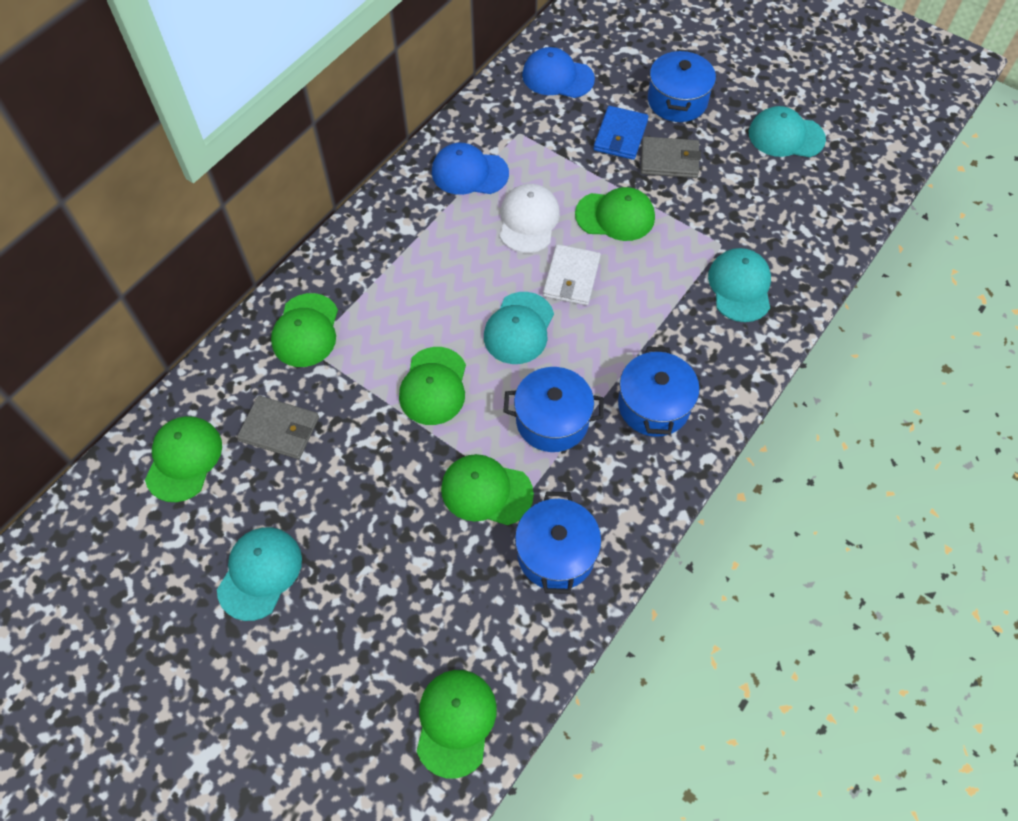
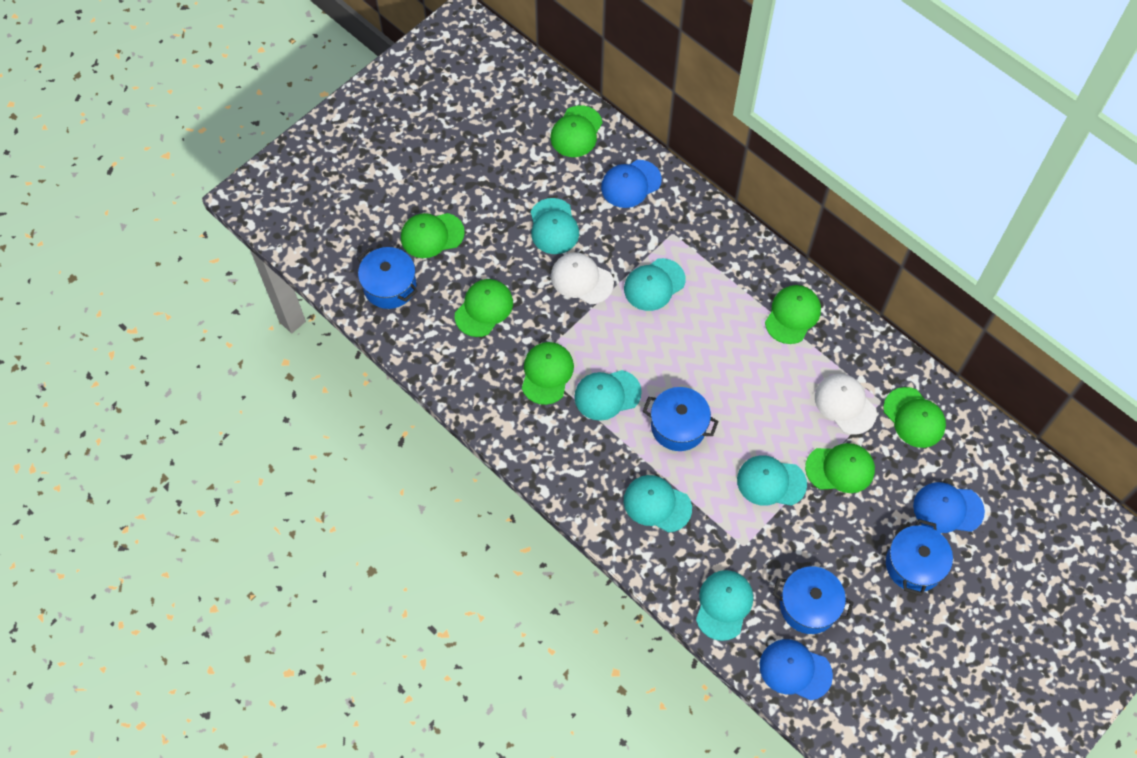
blue cap: 2 -> 3
blue wallet: 1 -> 0
green cap: 6 -> 7
grey wallet: 2 -> 0
turquoise cap: 4 -> 6
white cap: 1 -> 2
white wallet: 1 -> 0

